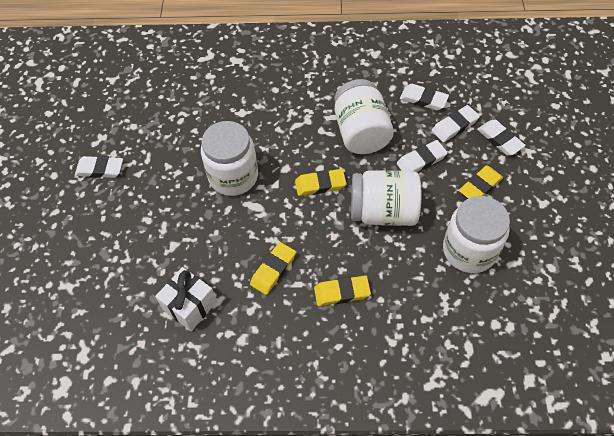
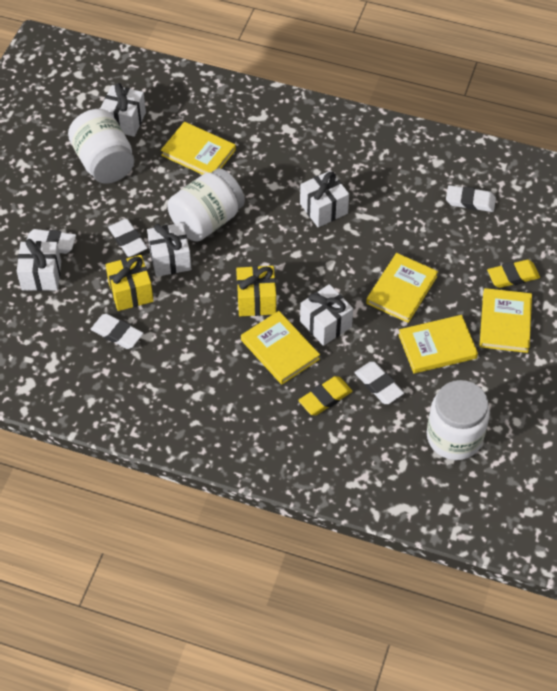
white gift: 1 -> 5
white jar: 4 -> 3
yellow book: 0 -> 5
yellow eraser: 4 -> 2
yellow gift: 0 -> 2

